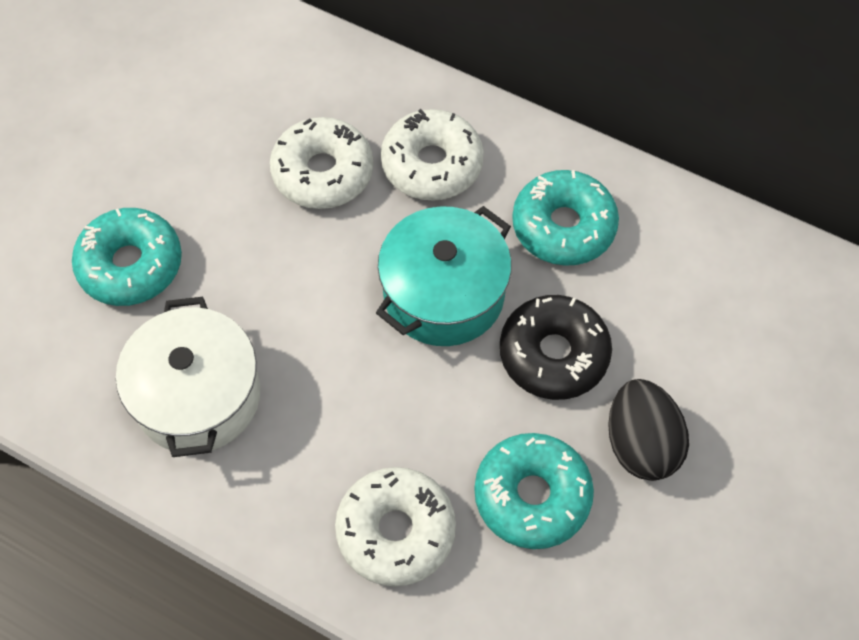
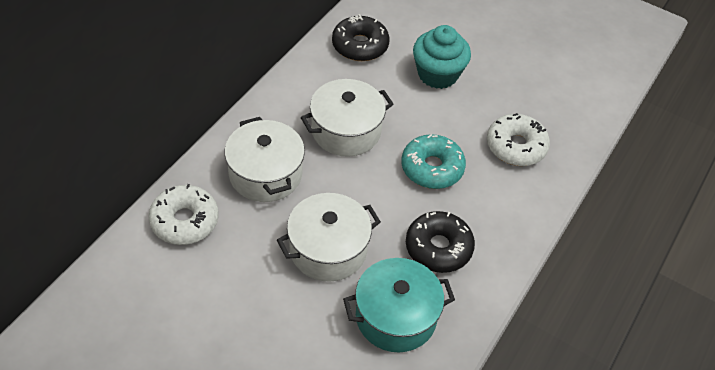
black donut: 1 -> 2
black egg: 1 -> 0
turquoise cupcake: 0 -> 1
turquoise donut: 3 -> 1
white donut: 3 -> 2
white pot: 1 -> 3

